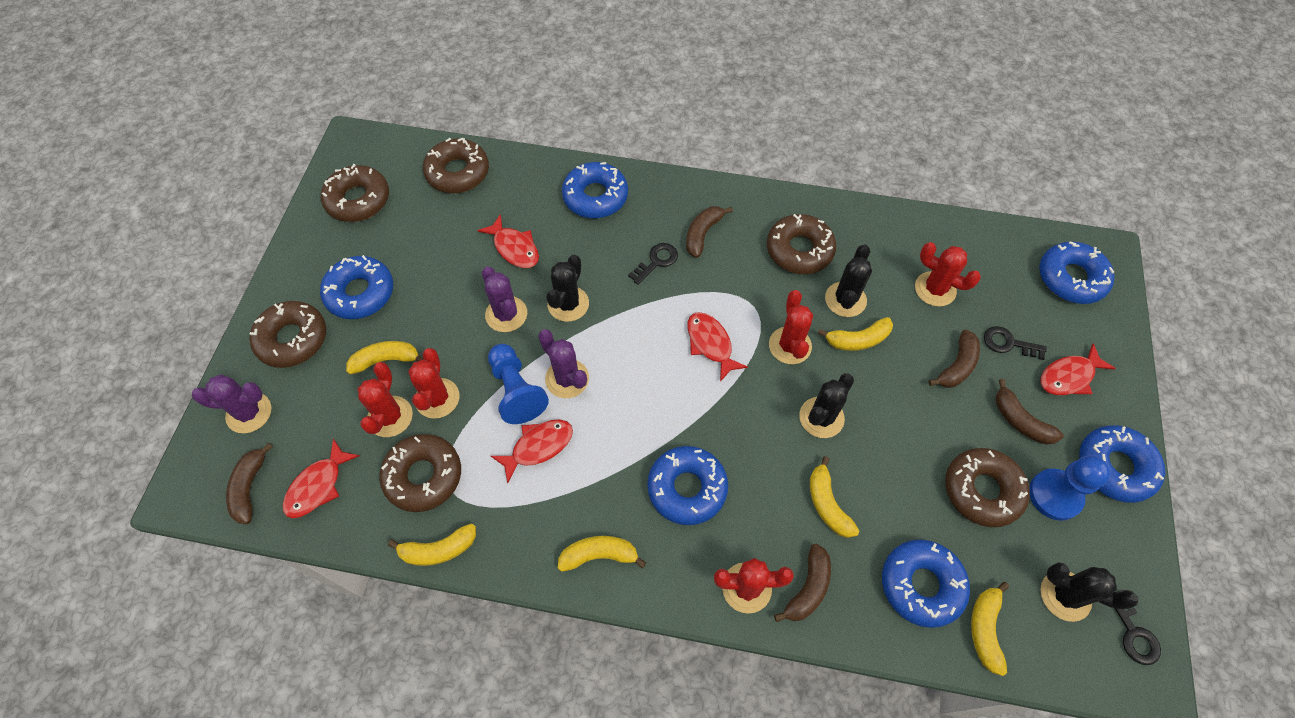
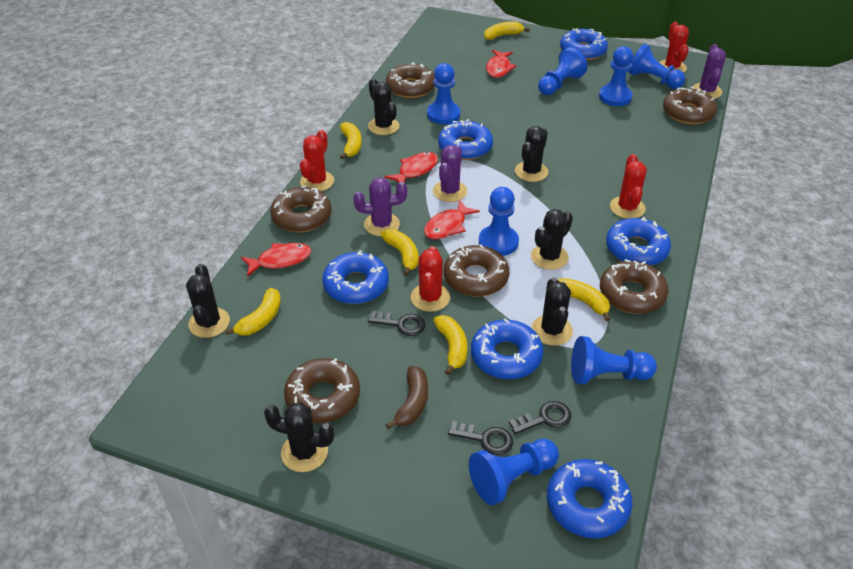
black cactus: 4 -> 6
blue pawn: 2 -> 7
brown banana: 5 -> 1
red cactus: 5 -> 4
red fish: 5 -> 4

